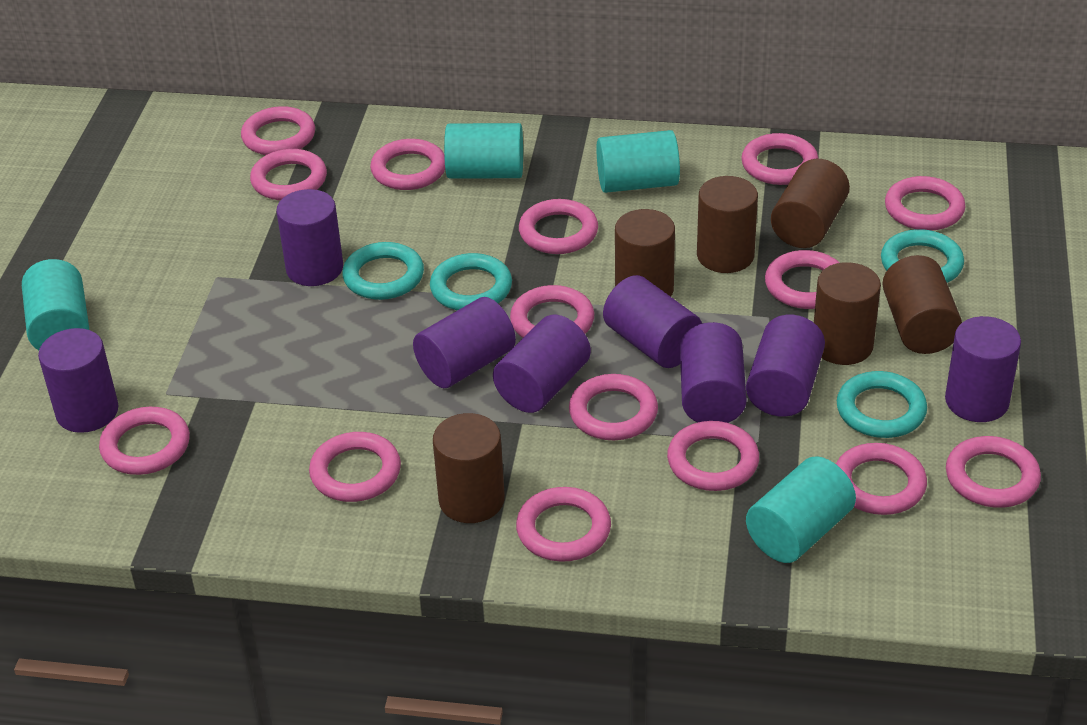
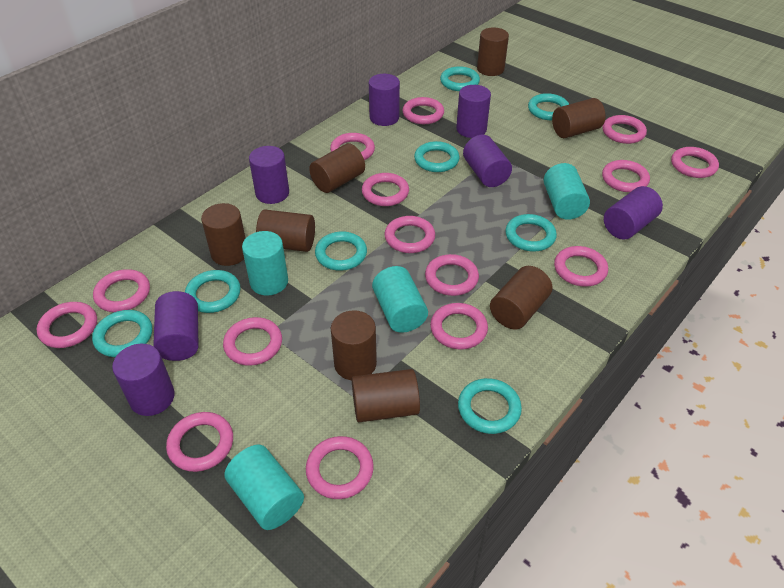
brown cylinder: 6 -> 8
purple cylinder: 8 -> 7
turquoise ring: 4 -> 8

